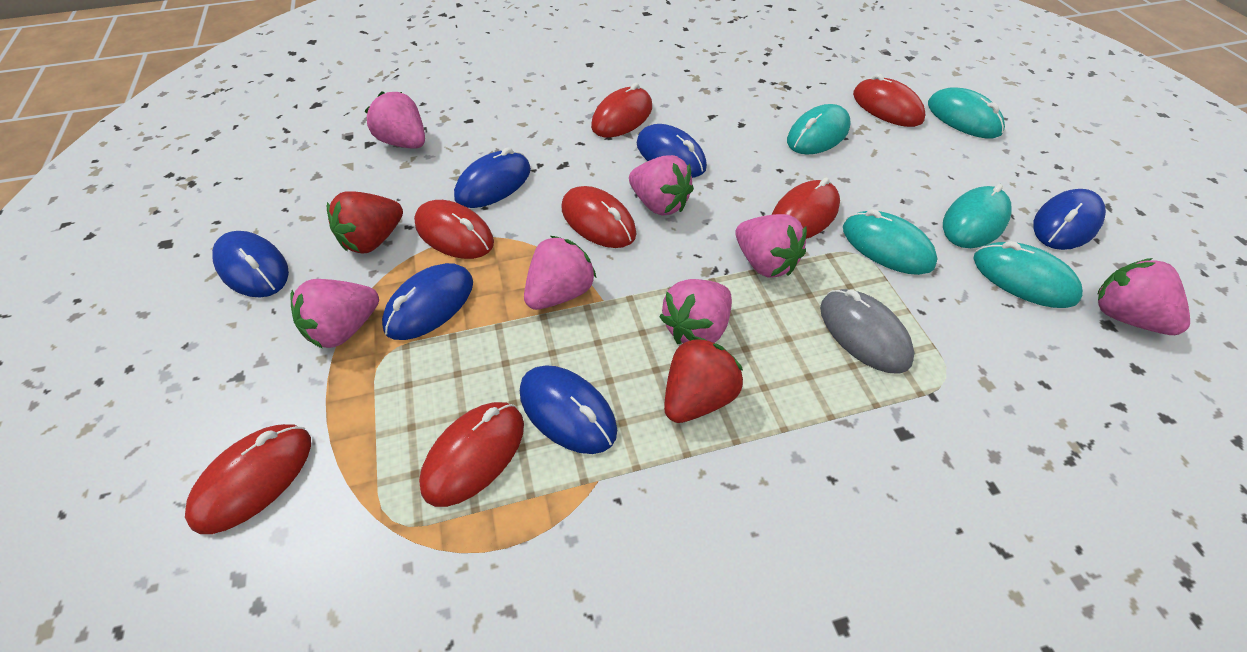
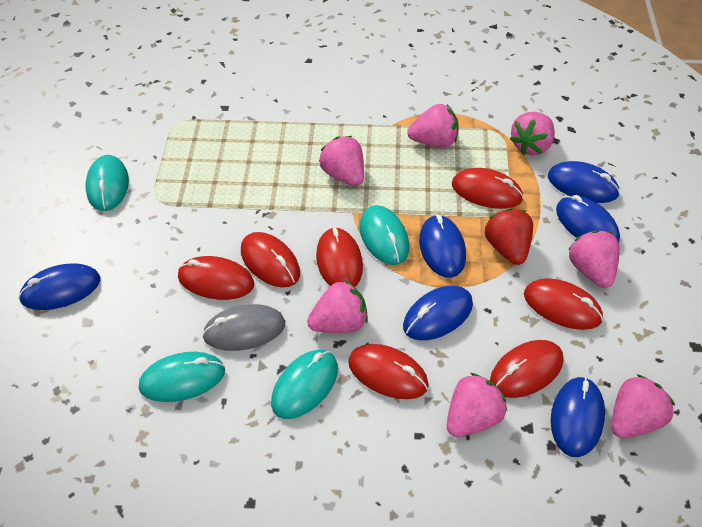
red strawberry: 2 -> 1
turquoise mouse: 5 -> 4

